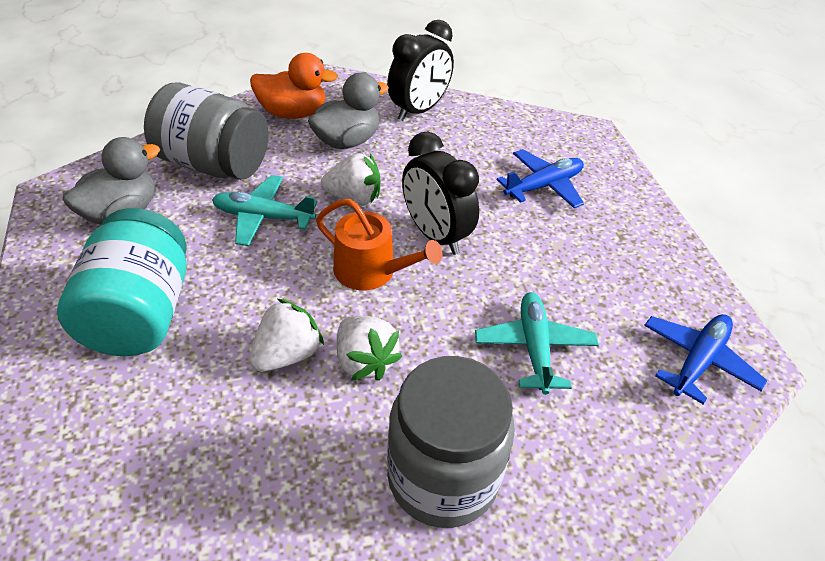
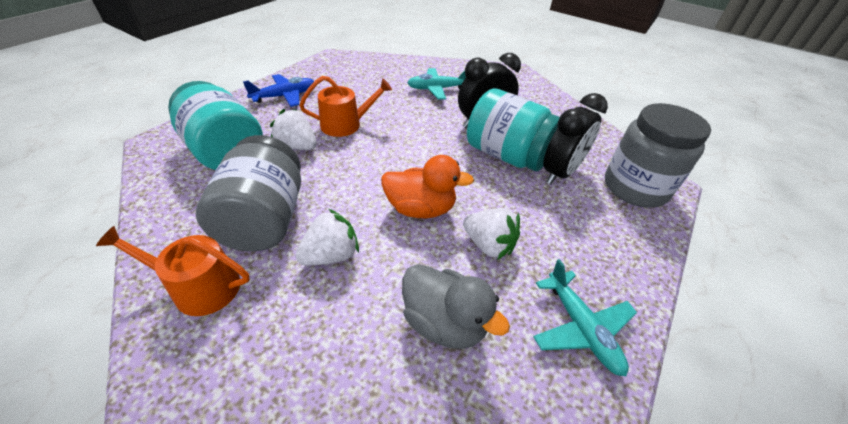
blue plane: 2 -> 1
grey duck: 2 -> 1
orange watering can: 1 -> 2
turquoise jar: 1 -> 2

